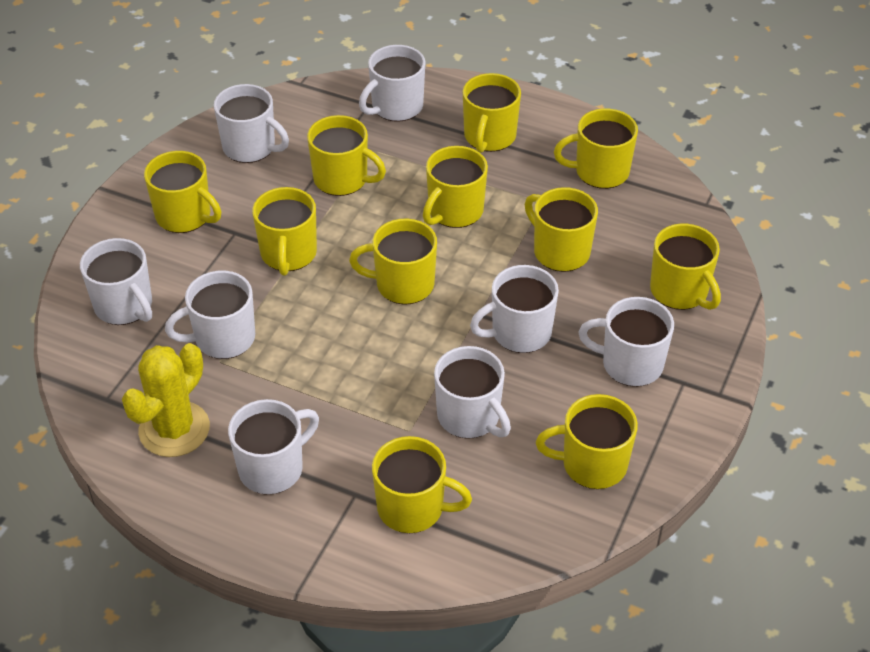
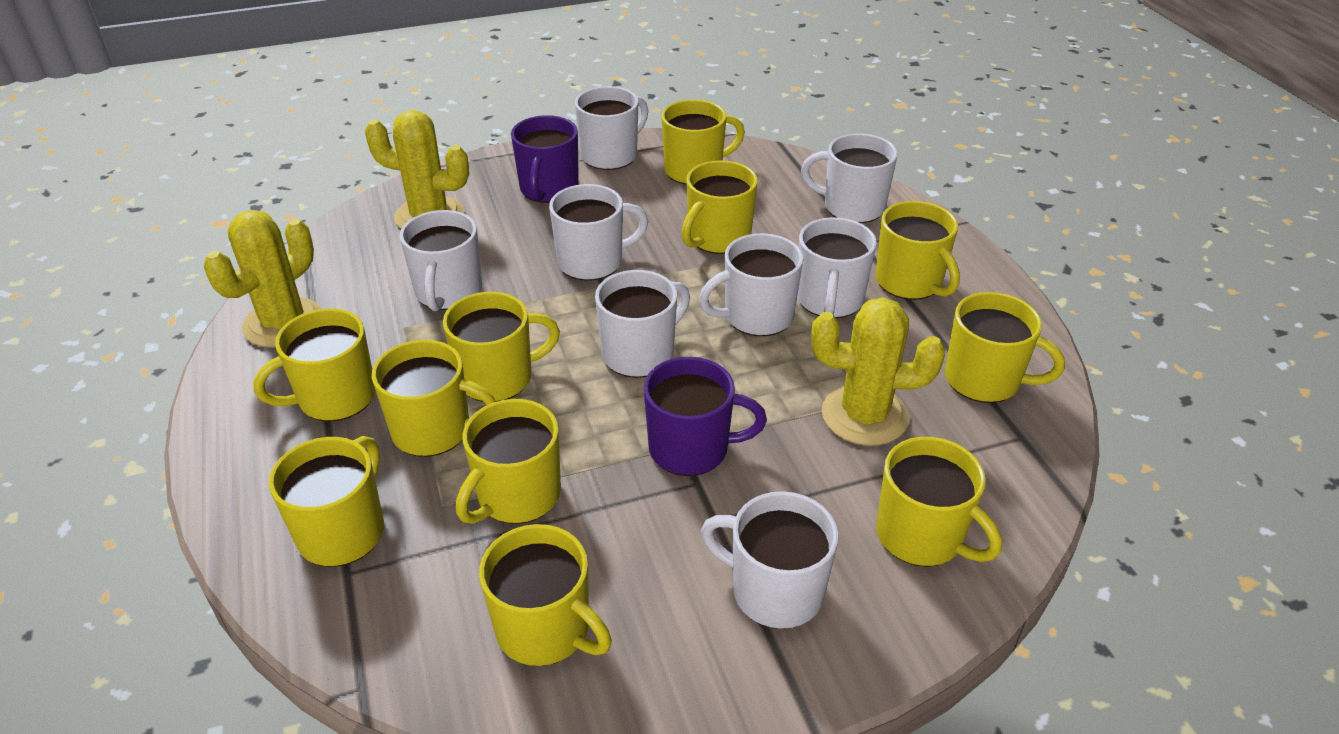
purple mug: 0 -> 2
yellow cactus: 1 -> 3

